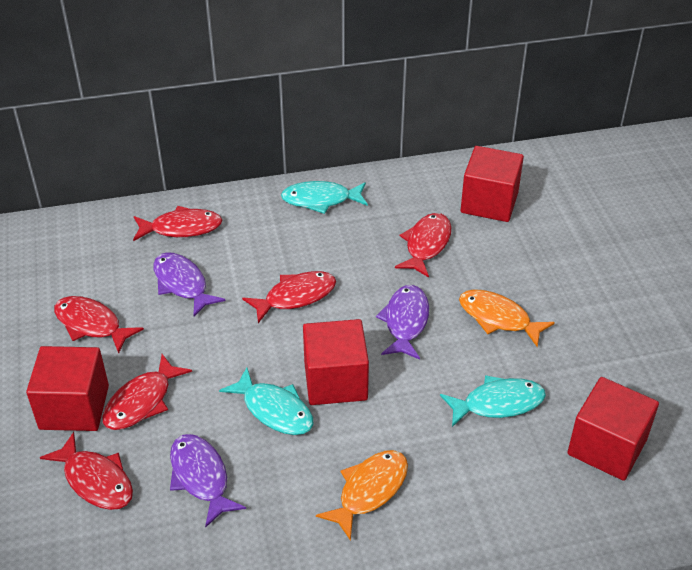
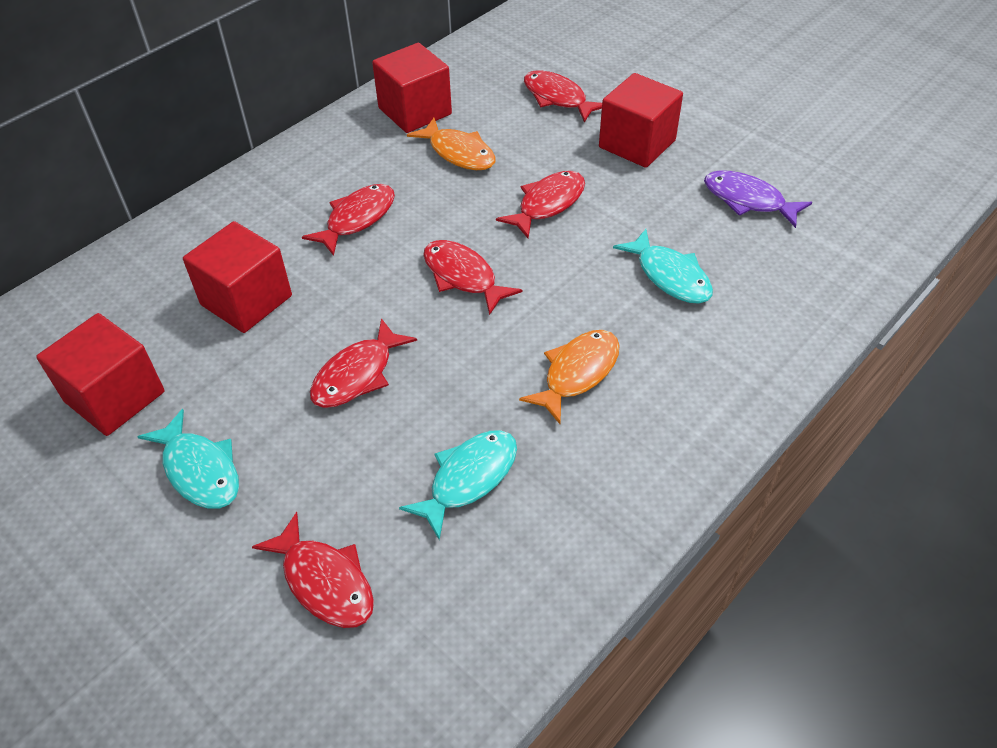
purple fish: 3 -> 1

